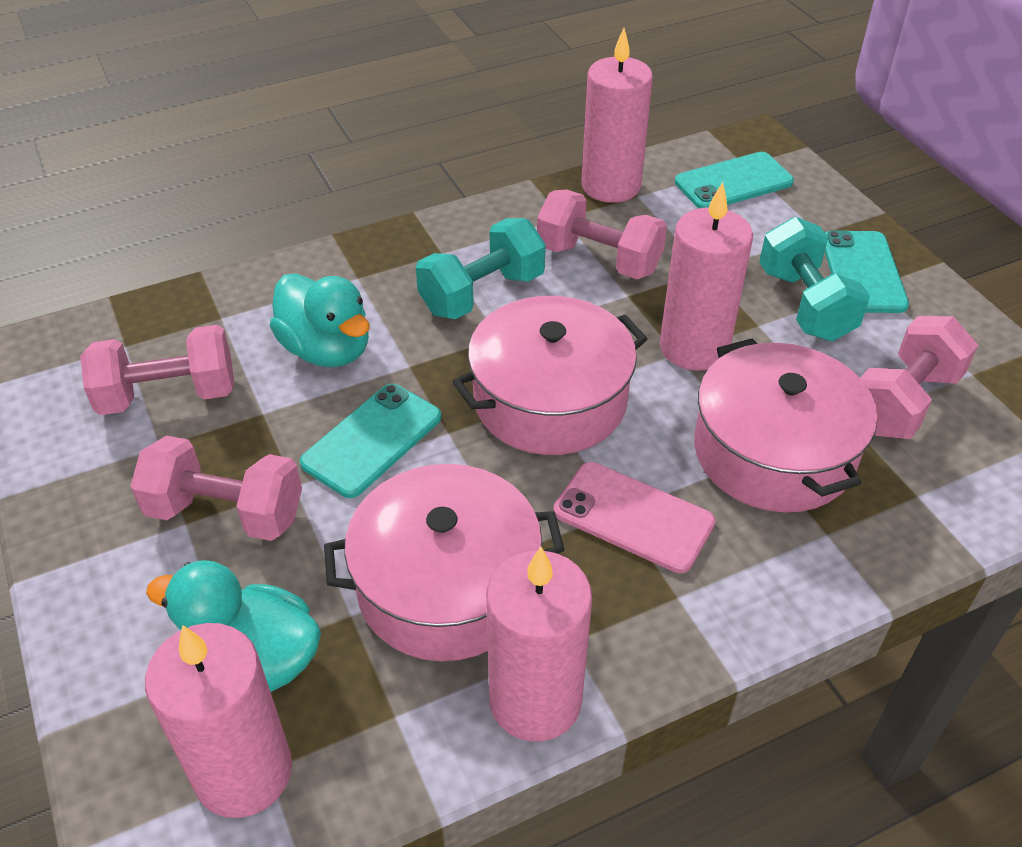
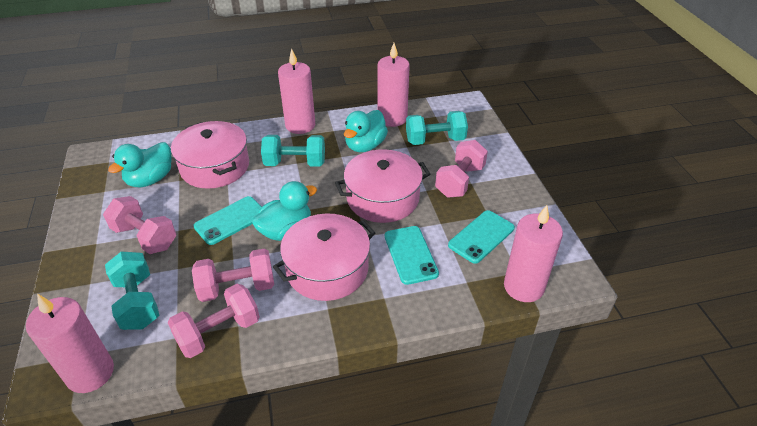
pink phone: 1 -> 0
turquoise duck: 2 -> 3
turquoise dumbbell: 2 -> 3

